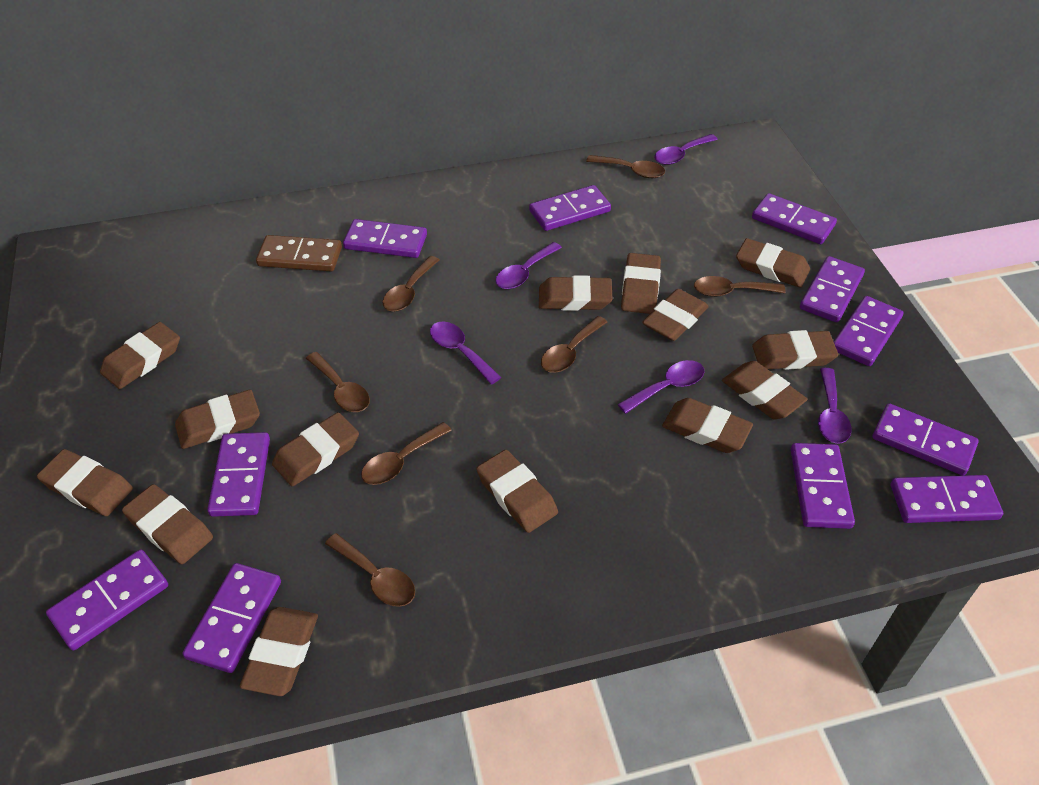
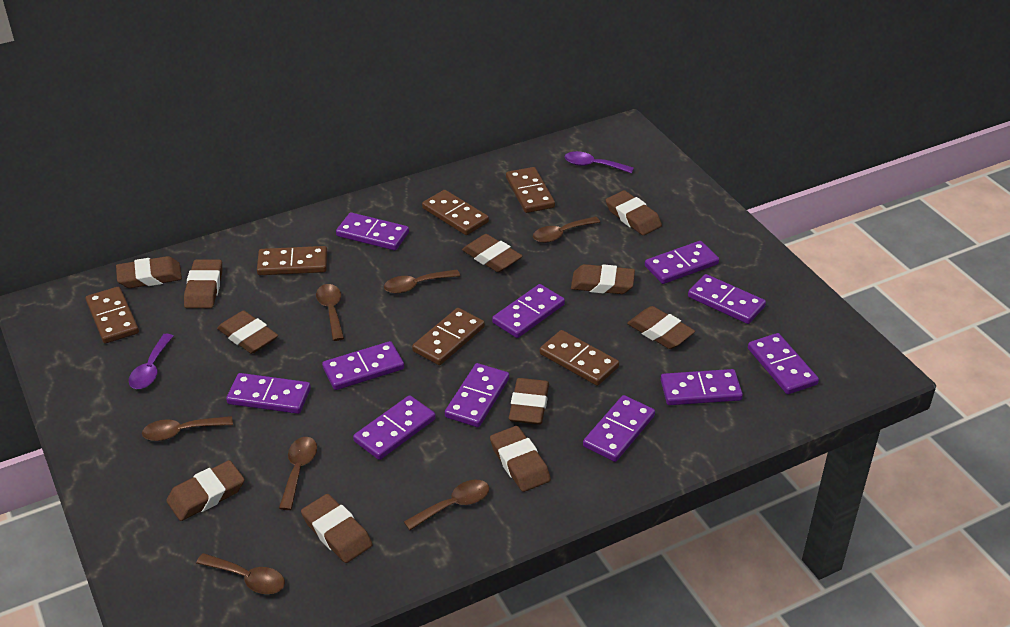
brown domino: 1 -> 6
brown eraser: 14 -> 11
purple spoon: 5 -> 2

